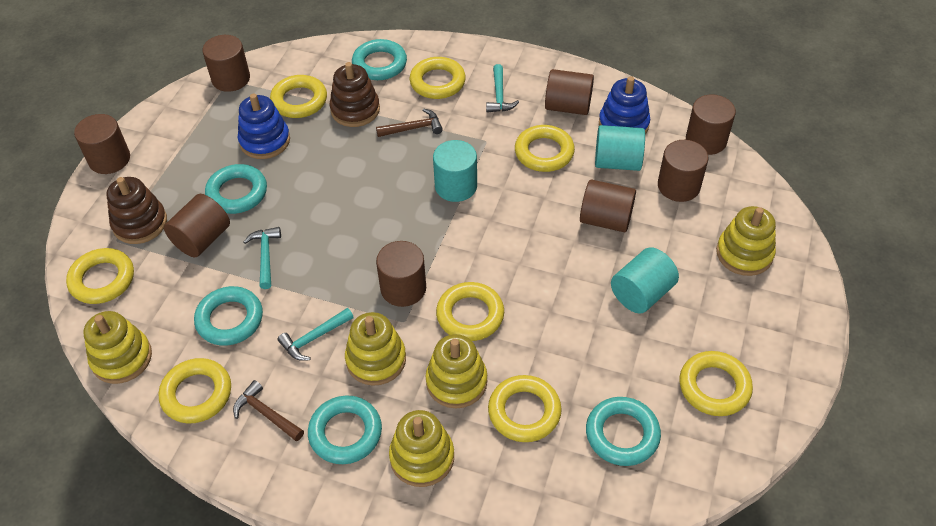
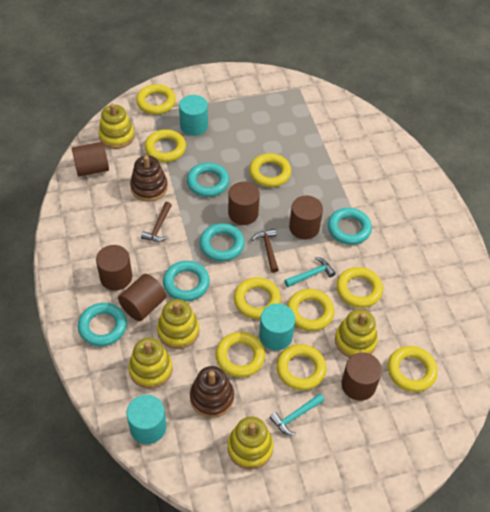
blue stacking toy: 2 -> 0
brown cylinder: 8 -> 6
turquoise hammer: 3 -> 2
yellow ring: 8 -> 9

